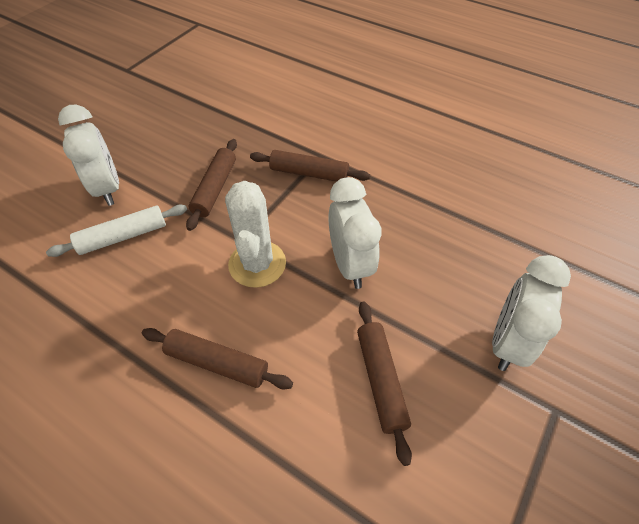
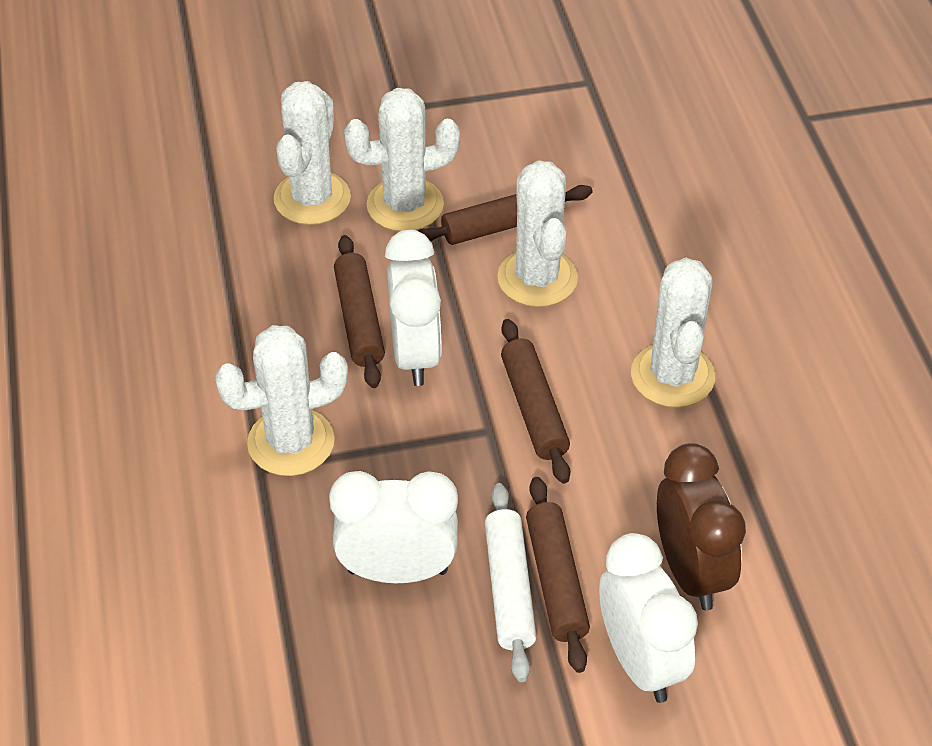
brown clock: 0 -> 1
white cactus: 1 -> 5

